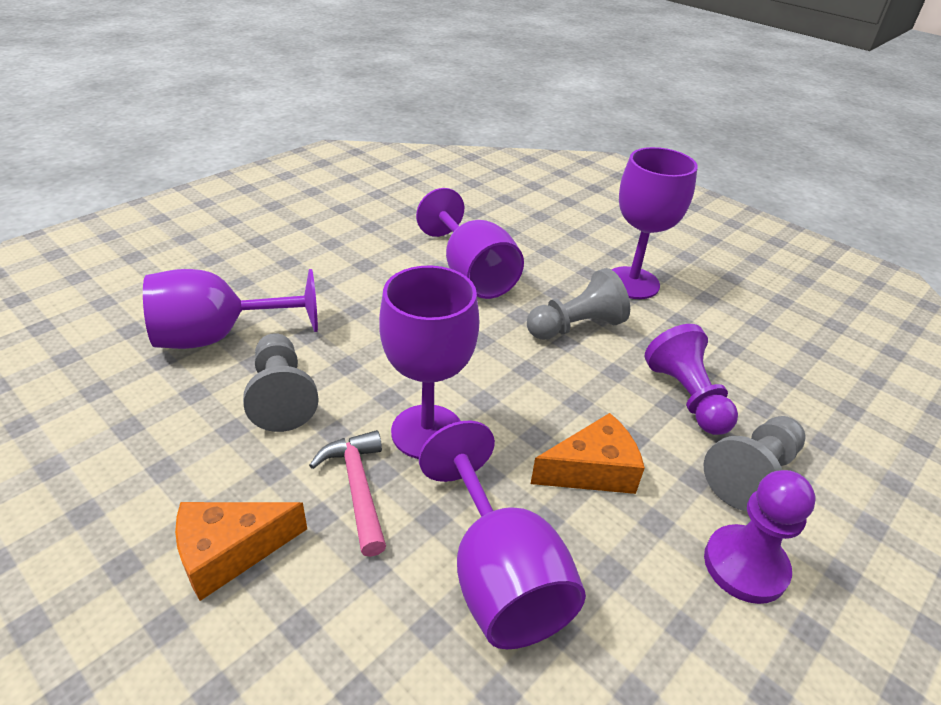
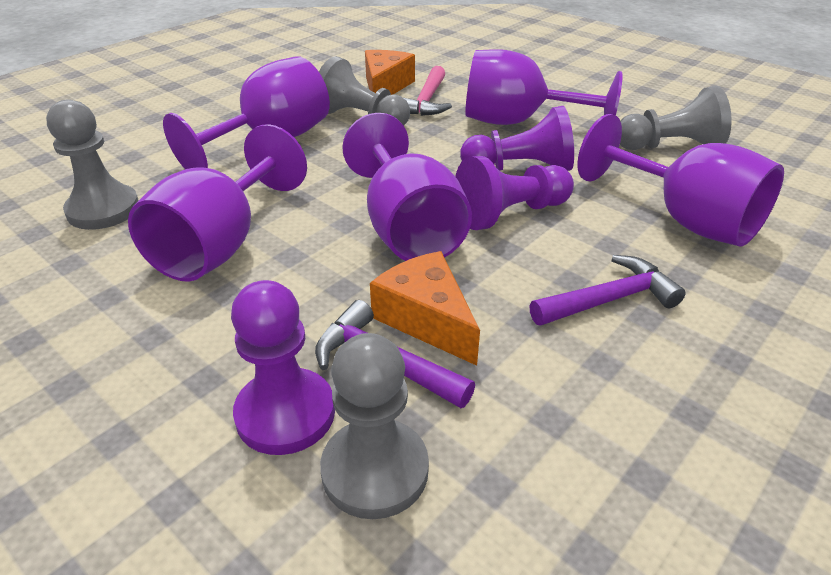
grey pawn: 3 -> 4
purple hammer: 0 -> 2
purple pawn: 2 -> 3

